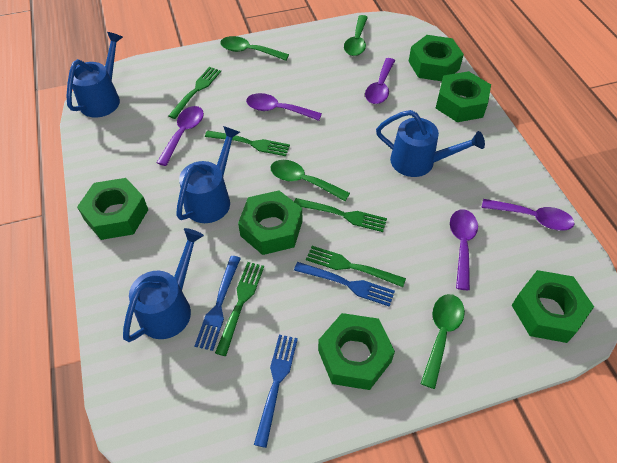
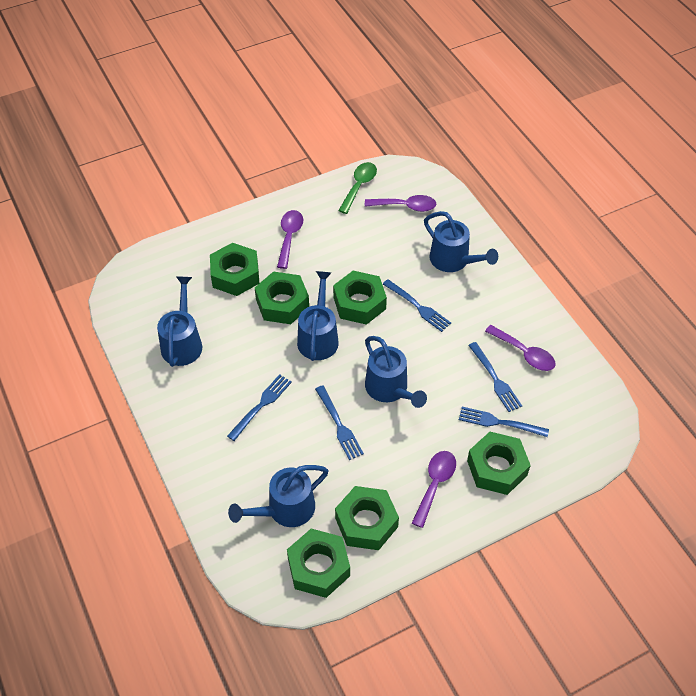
blue fork: 3 -> 5
blue watering can: 4 -> 5
green fork: 5 -> 0
green spoon: 4 -> 1
purple spoon: 5 -> 4

